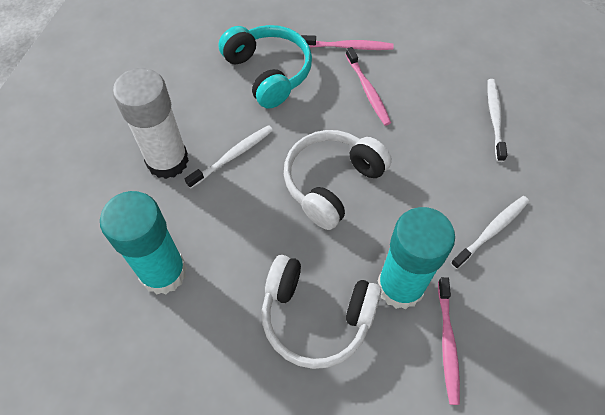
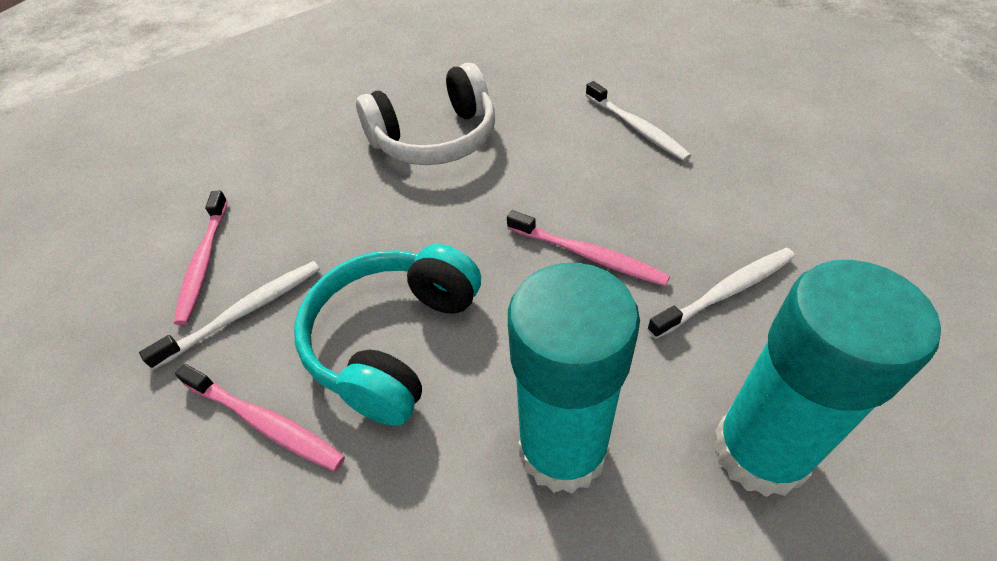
white glue stick: 1 -> 0
white headphones: 2 -> 1

